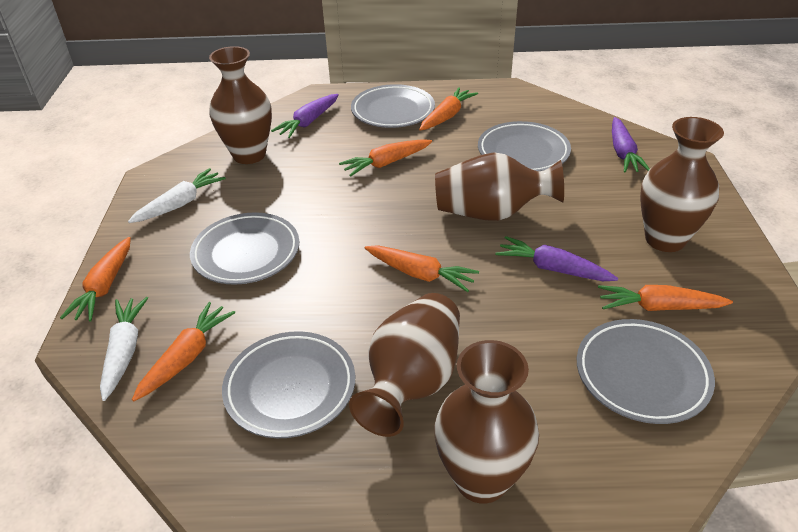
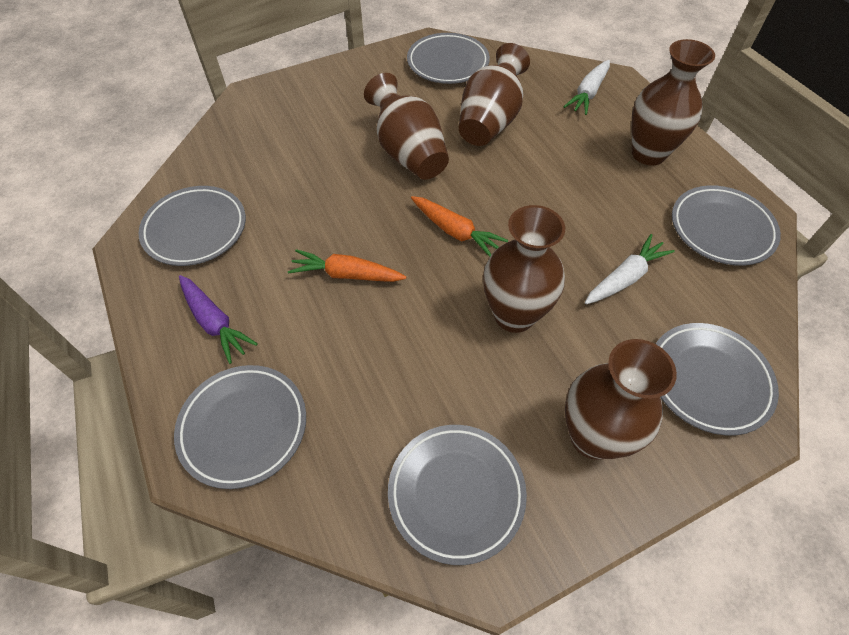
grey plate: 5 -> 6
orange carrot: 6 -> 2
purple carrot: 3 -> 1

